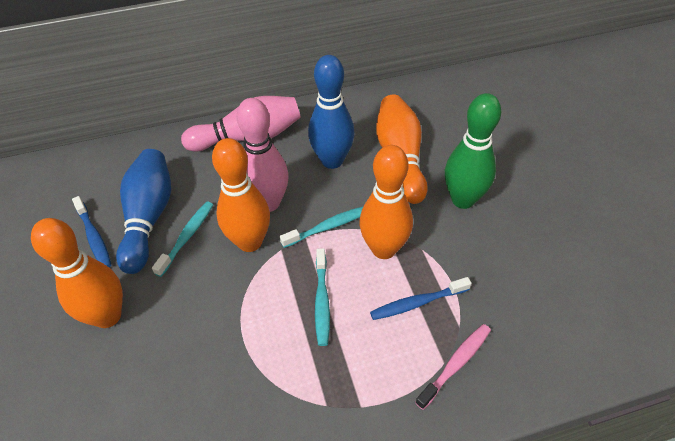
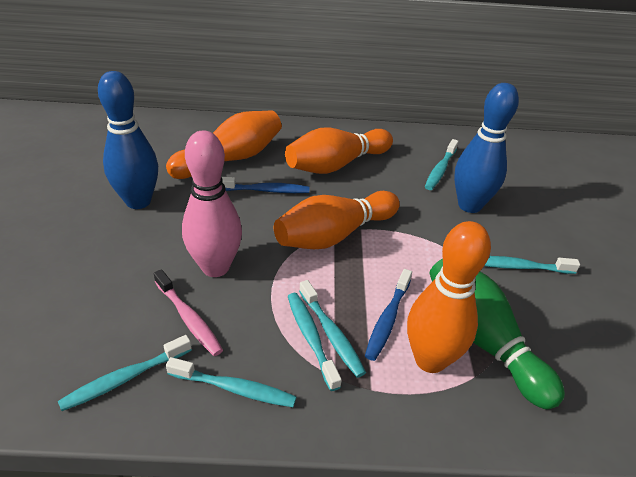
pink bowling pin: 2 -> 1
turquoise toothbrush: 3 -> 6

